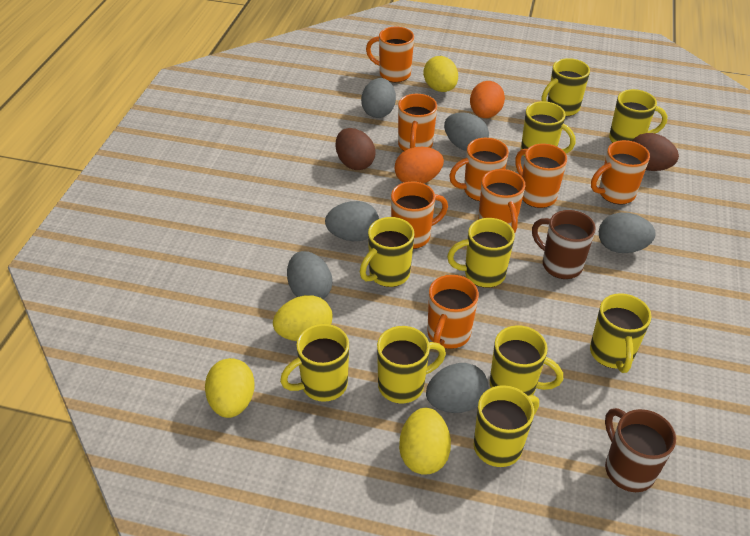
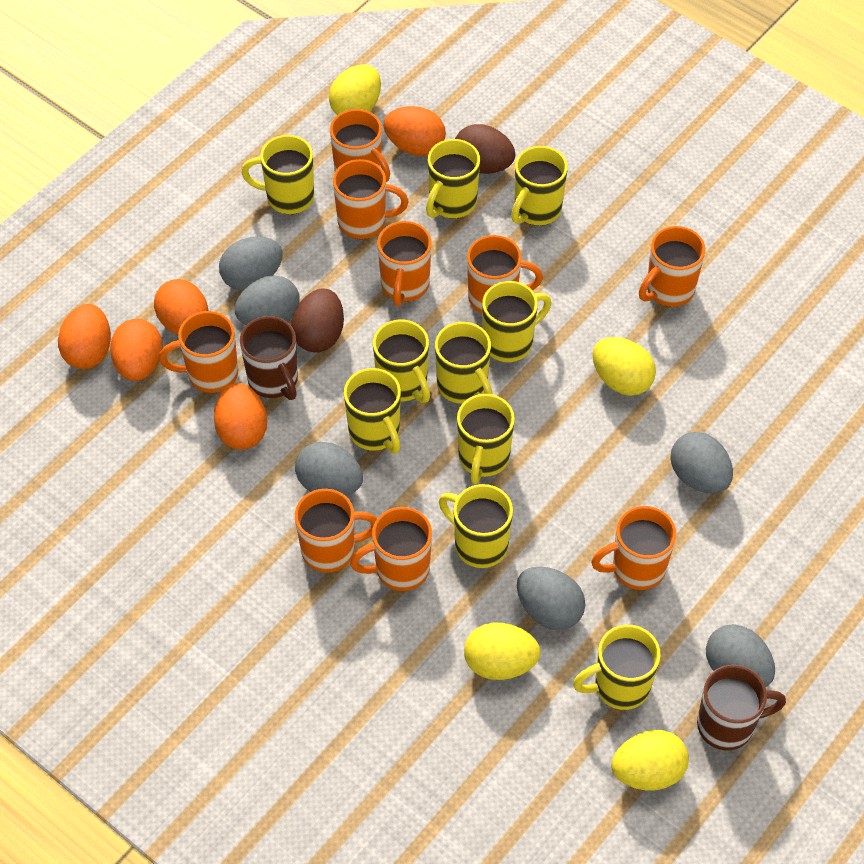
orange egg: 2 -> 5
orange mug: 8 -> 9

